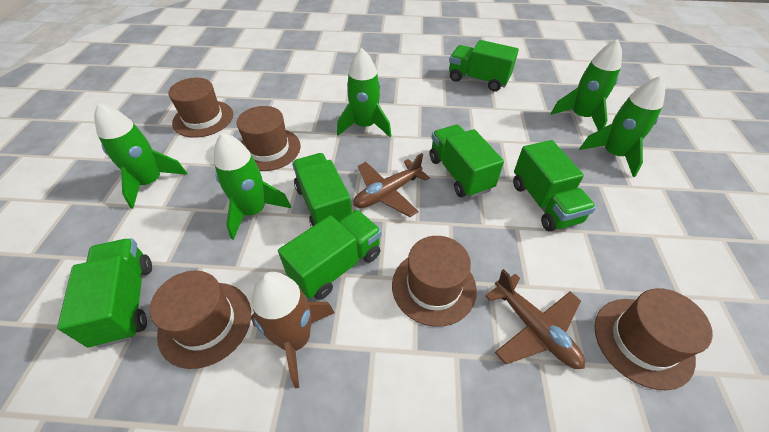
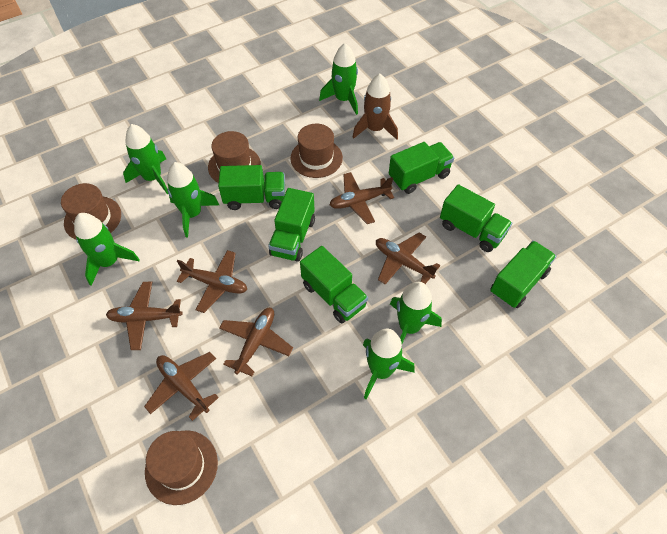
brown hat: 5 -> 4
brown plane: 2 -> 6
green rocket: 5 -> 6

